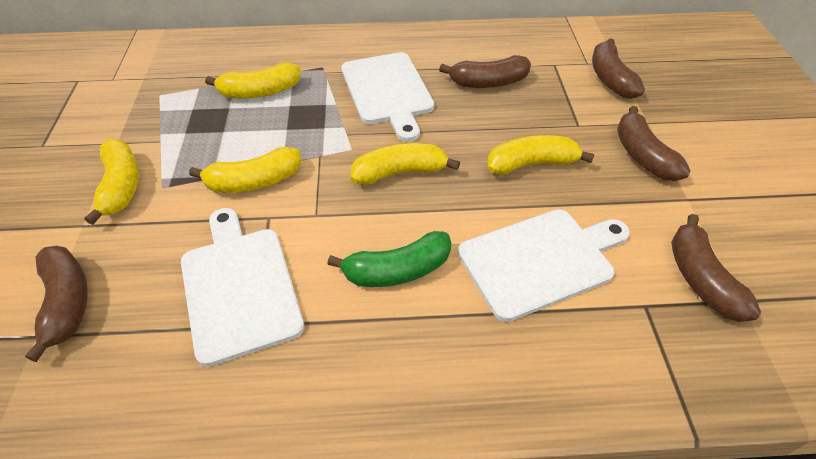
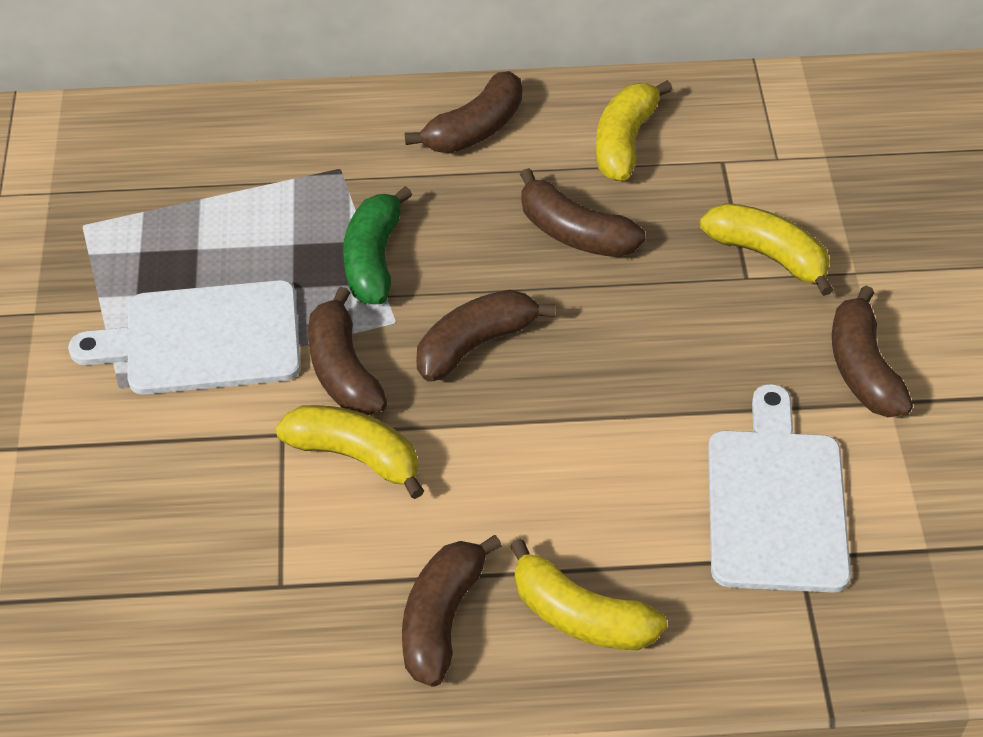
brown banana: 5 -> 6
white cutting board: 3 -> 2
yellow banana: 5 -> 4

